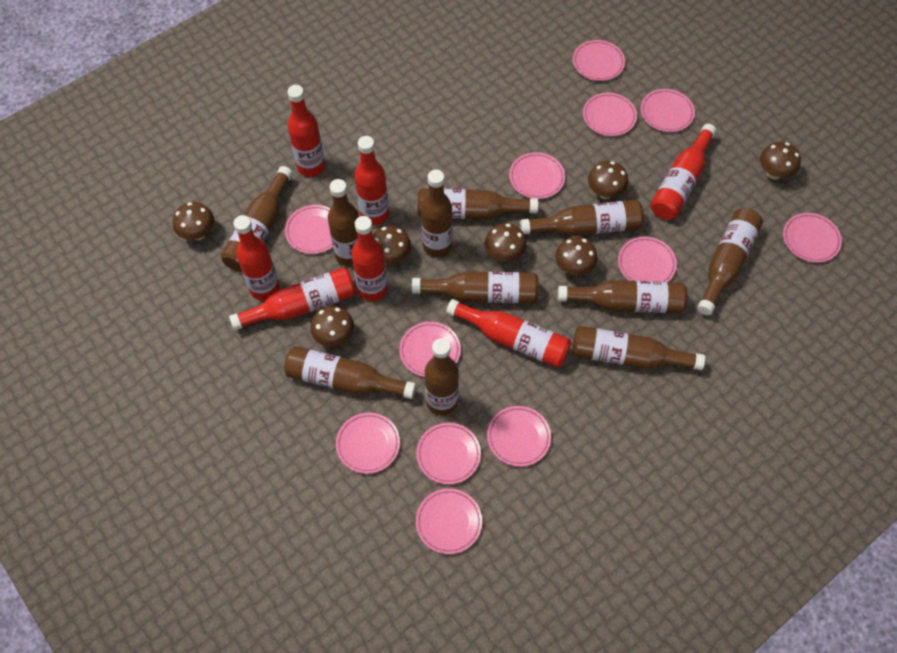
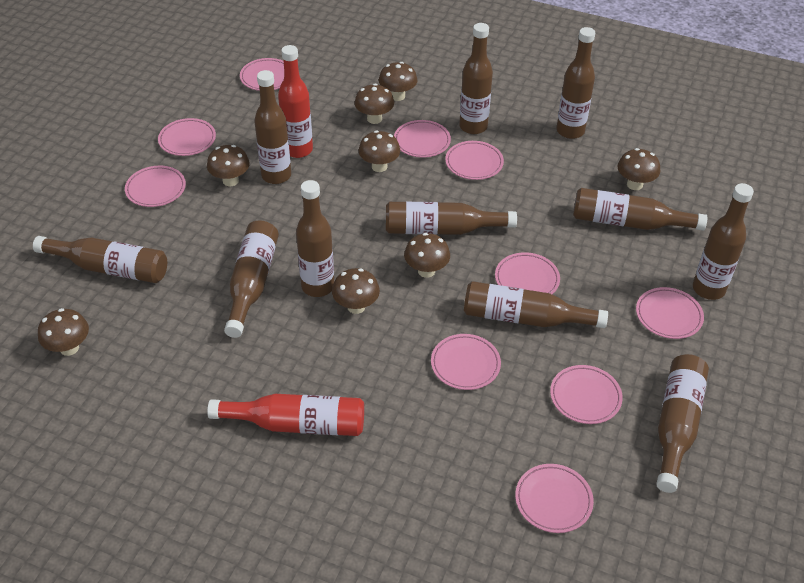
brown mushroom: 7 -> 8
pink plate: 12 -> 10
red bottle: 7 -> 2

